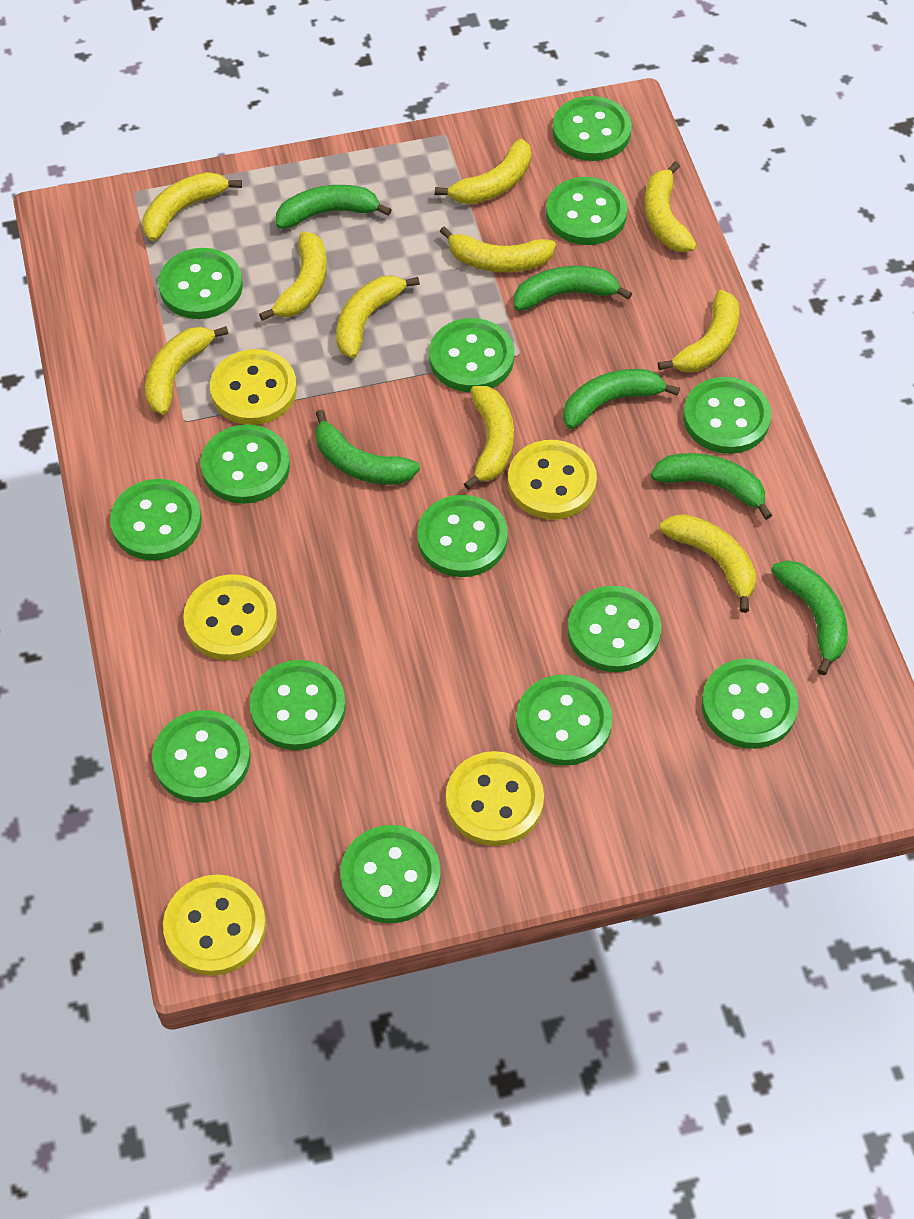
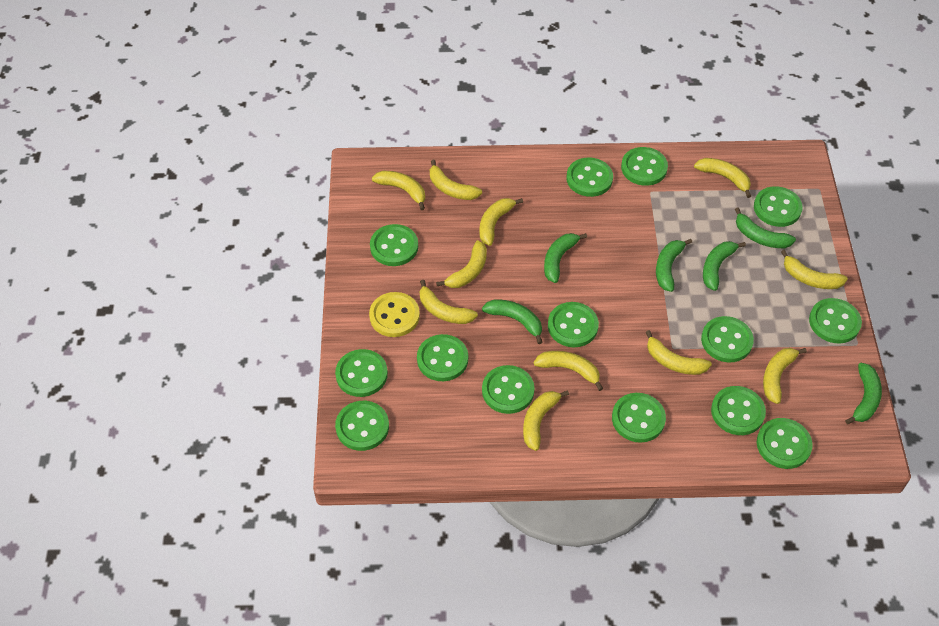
yellow banana: 10 -> 11
yellow button: 5 -> 1

